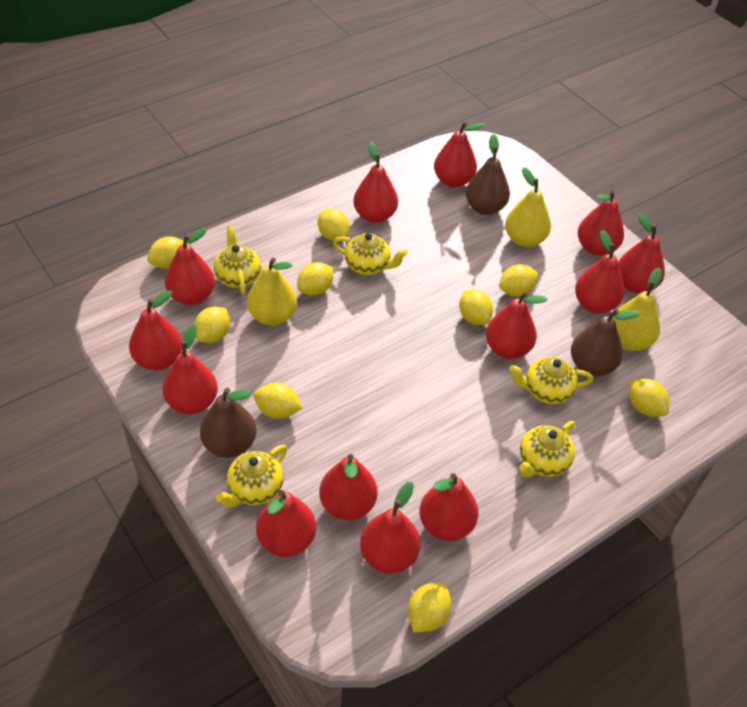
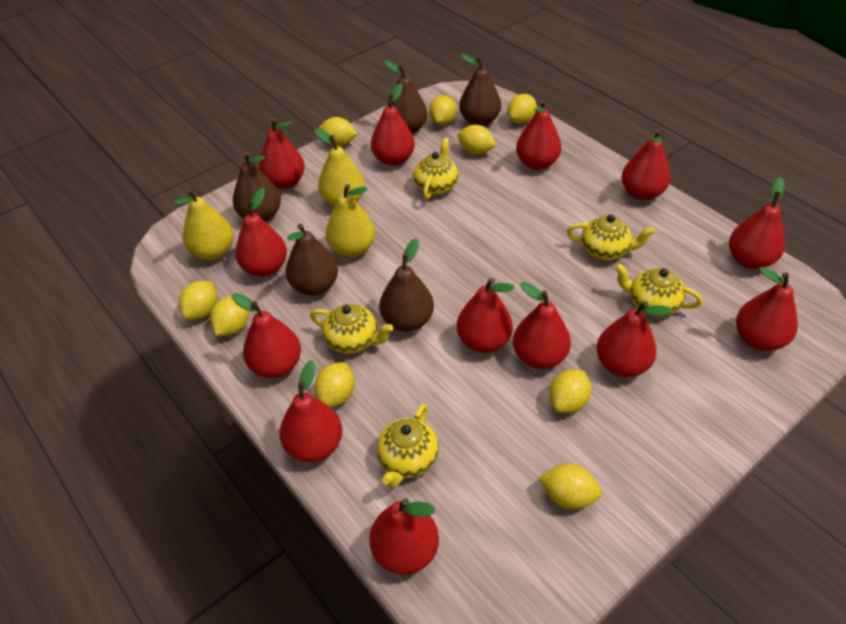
brown pear: 3 -> 5

